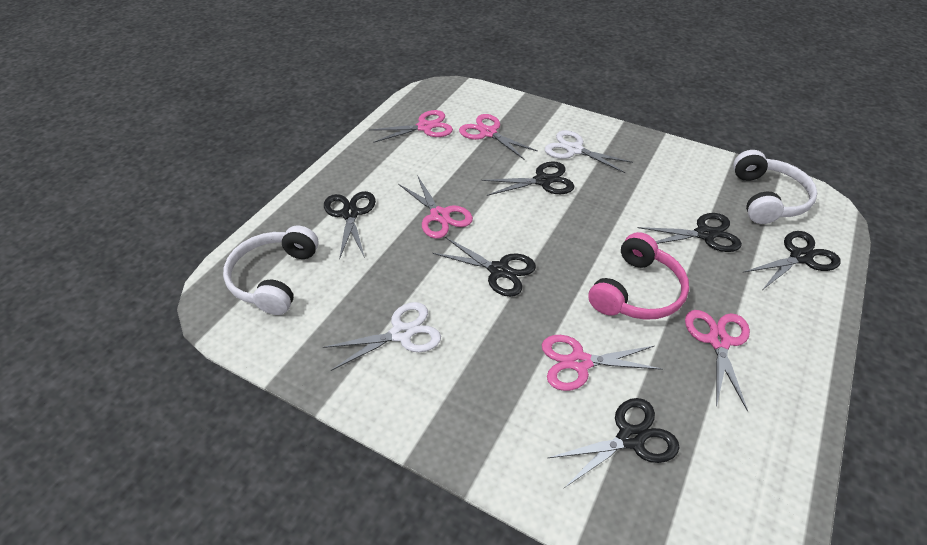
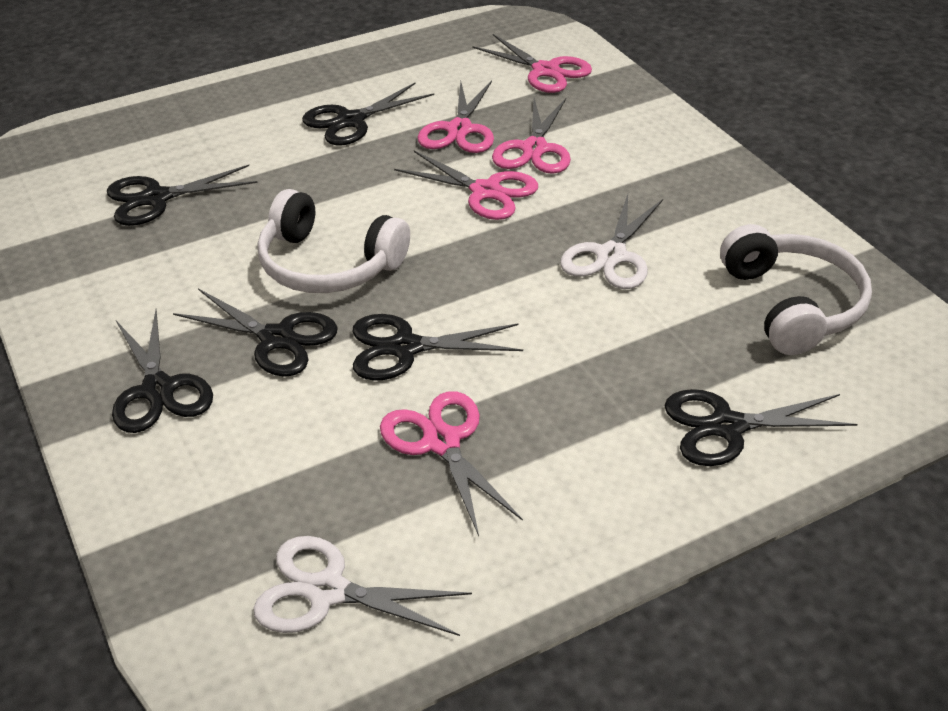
pink headphones: 1 -> 0

